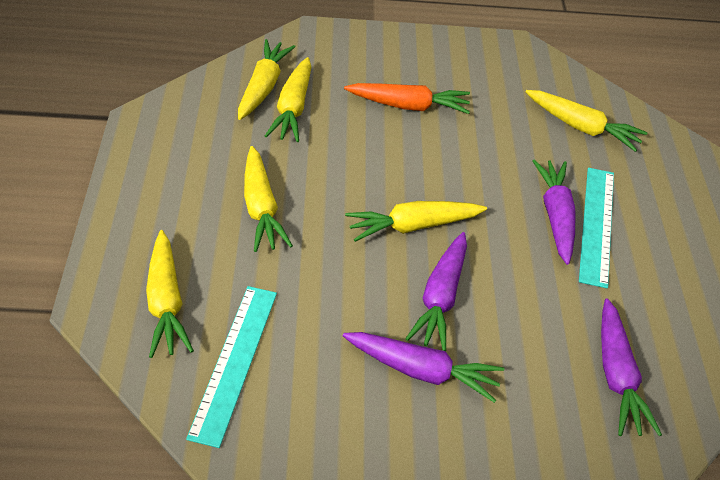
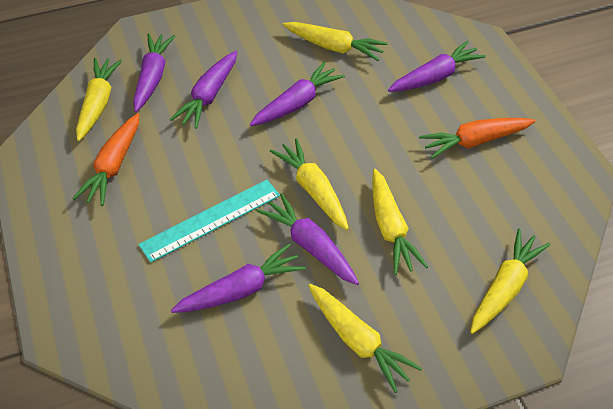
orange carrot: 1 -> 2
purple carrot: 4 -> 6
turquoise ruler: 2 -> 1

